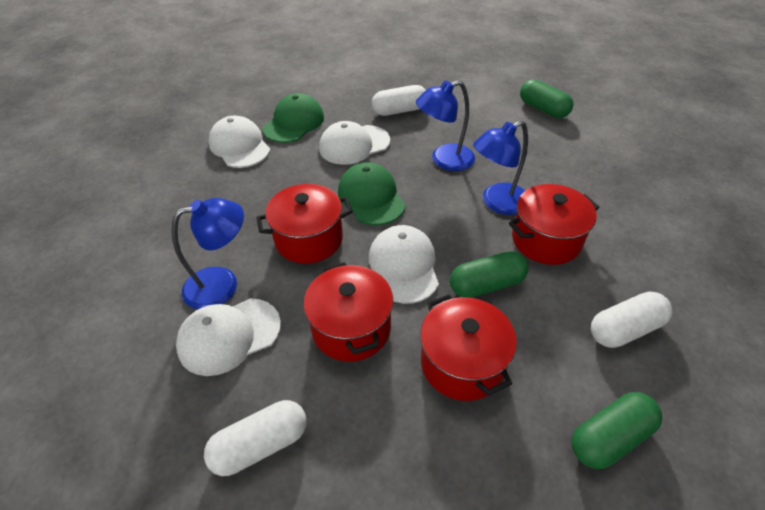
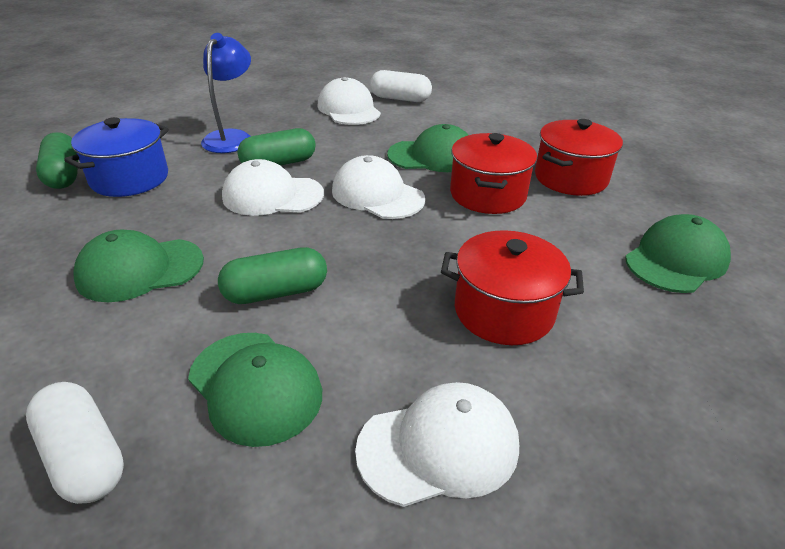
blue lamp: 3 -> 1
blue pot: 0 -> 1
green cap: 2 -> 4
red pot: 4 -> 3
white capsule: 3 -> 2

